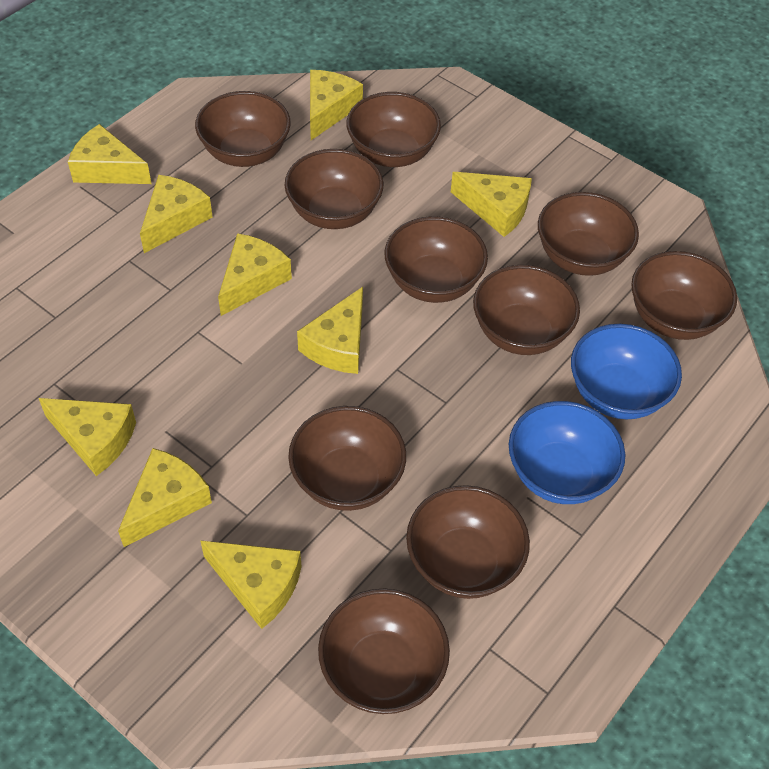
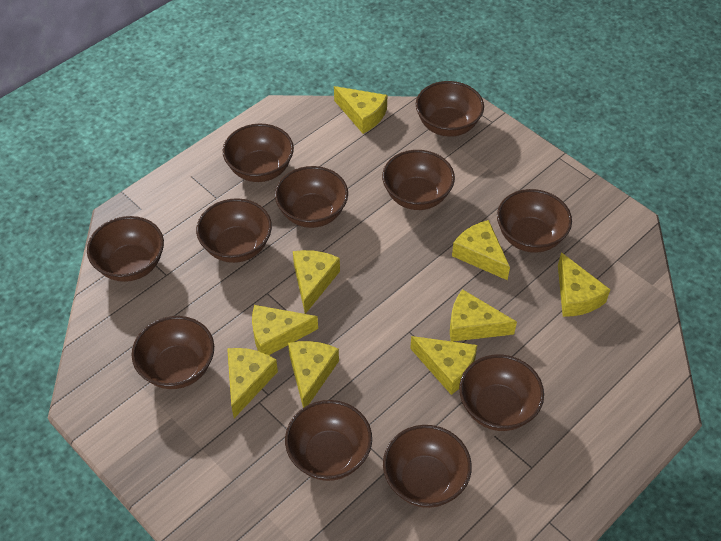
blue bowl: 2 -> 0
brown bowl: 10 -> 11

